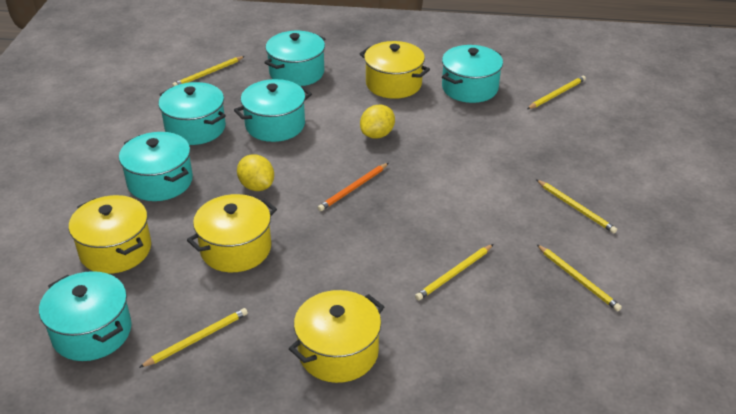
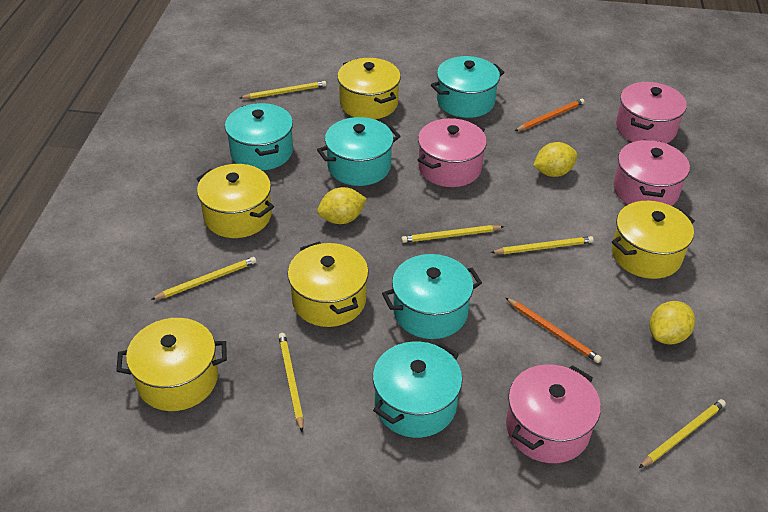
orange pencil: 1 -> 2
pink pot: 0 -> 4
turquoise pot: 6 -> 5
yellow lemon: 2 -> 3
yellow pot: 4 -> 5

